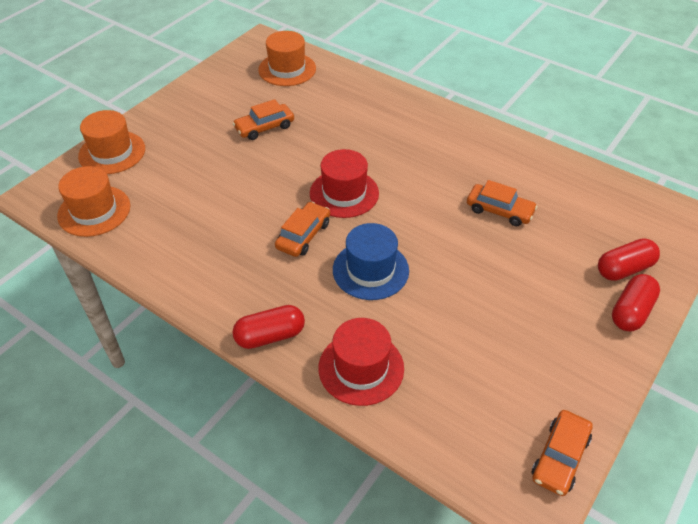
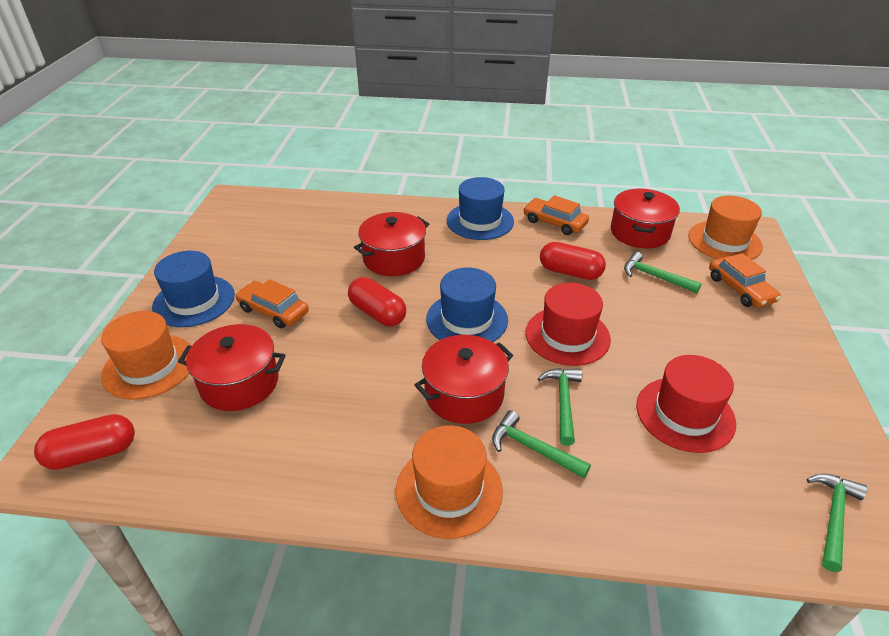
blue hat: 1 -> 3
green hammer: 0 -> 4
orange car: 4 -> 3
red pot: 0 -> 4

